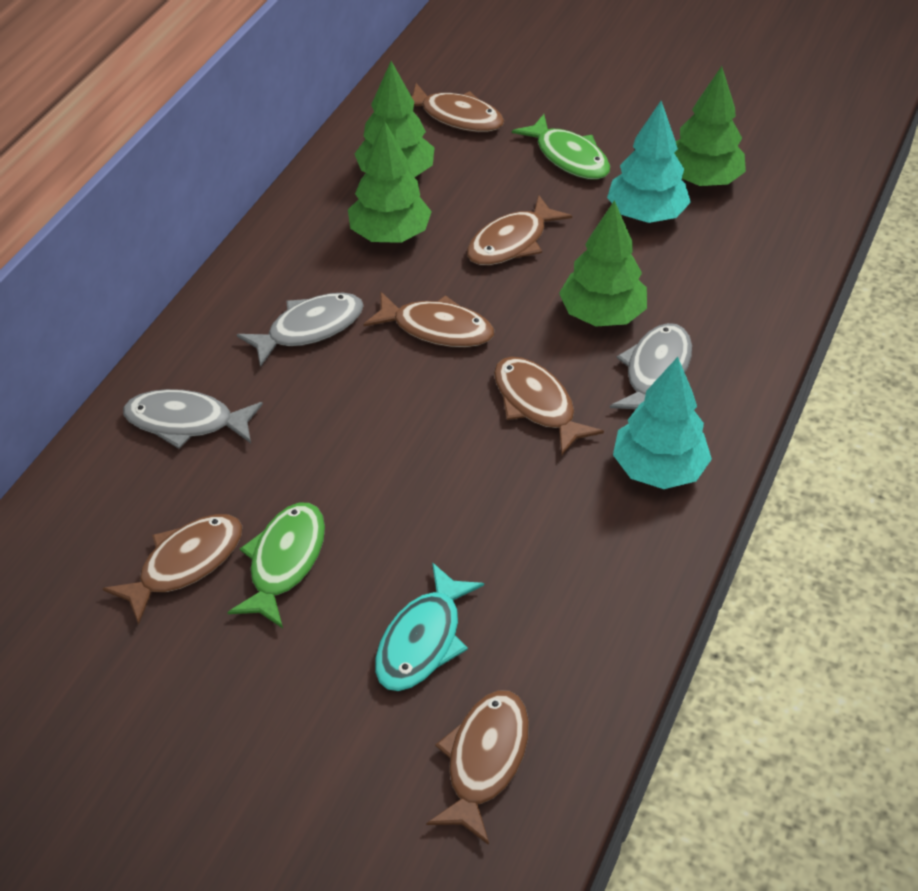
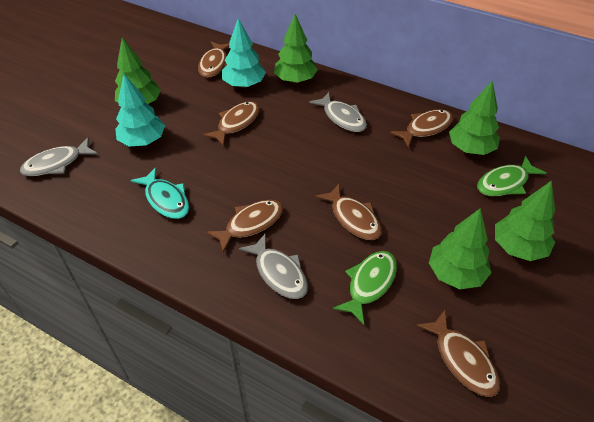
green tree: 4 -> 5

